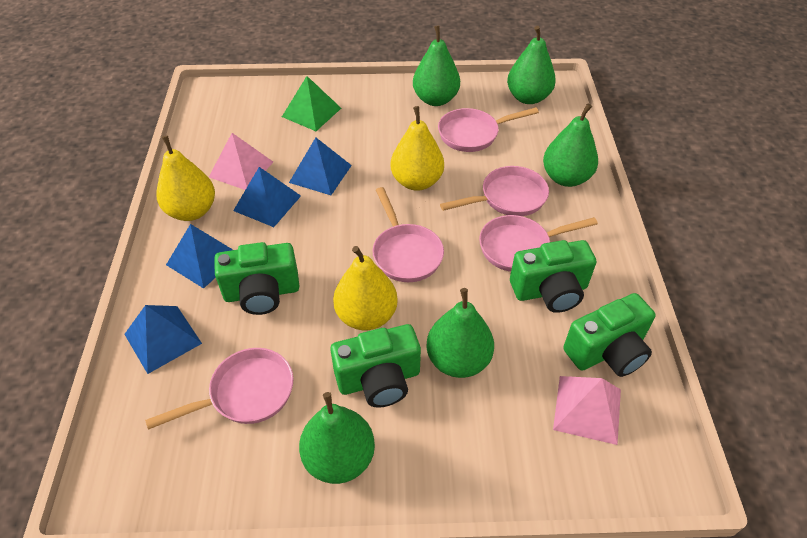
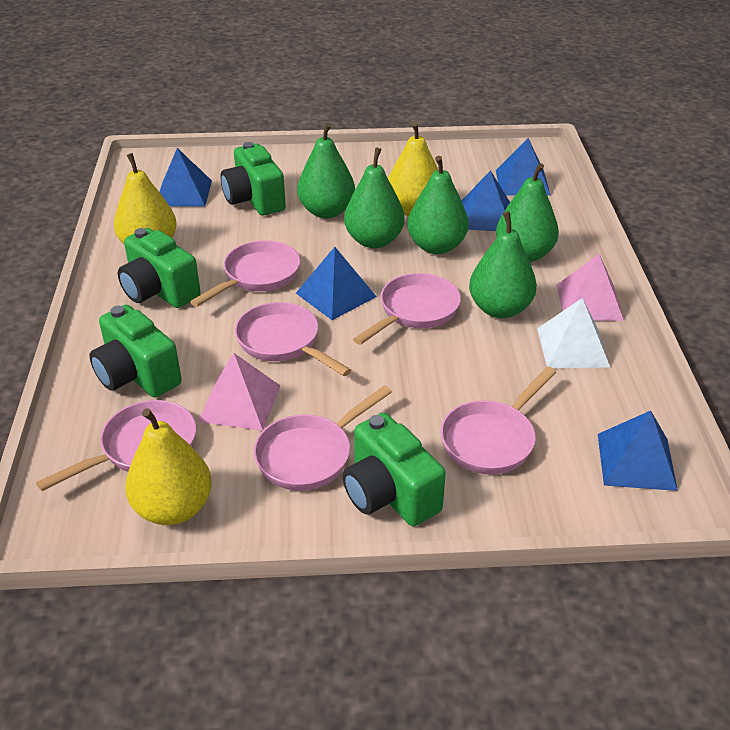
blue pyramid: 4 -> 5
green pyramid: 1 -> 0
pink pan: 5 -> 6
white pyramid: 0 -> 1

